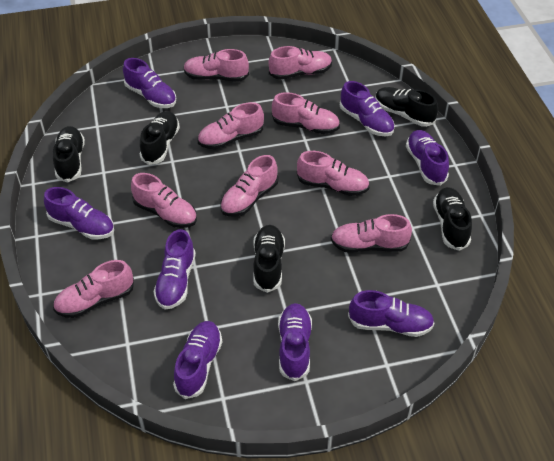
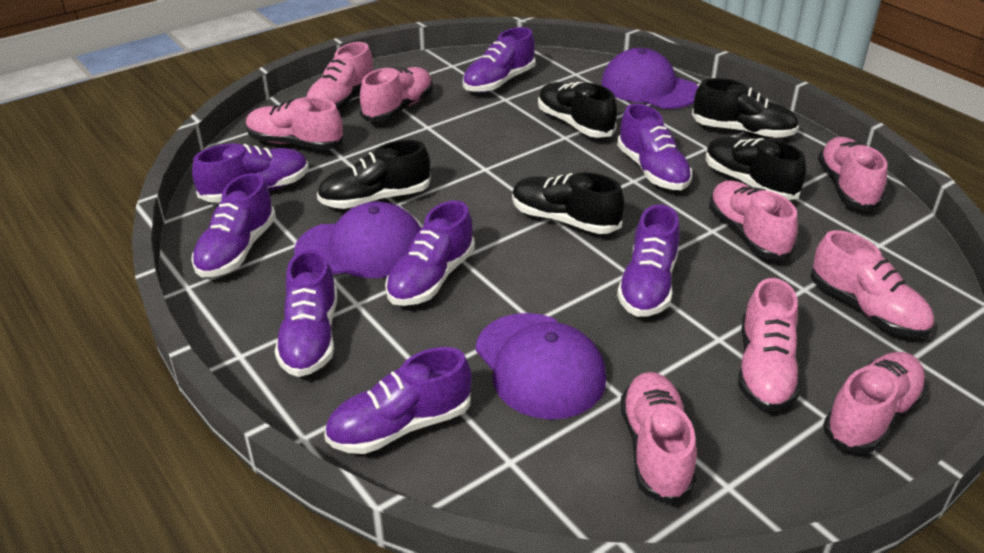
purple cap: 0 -> 3

